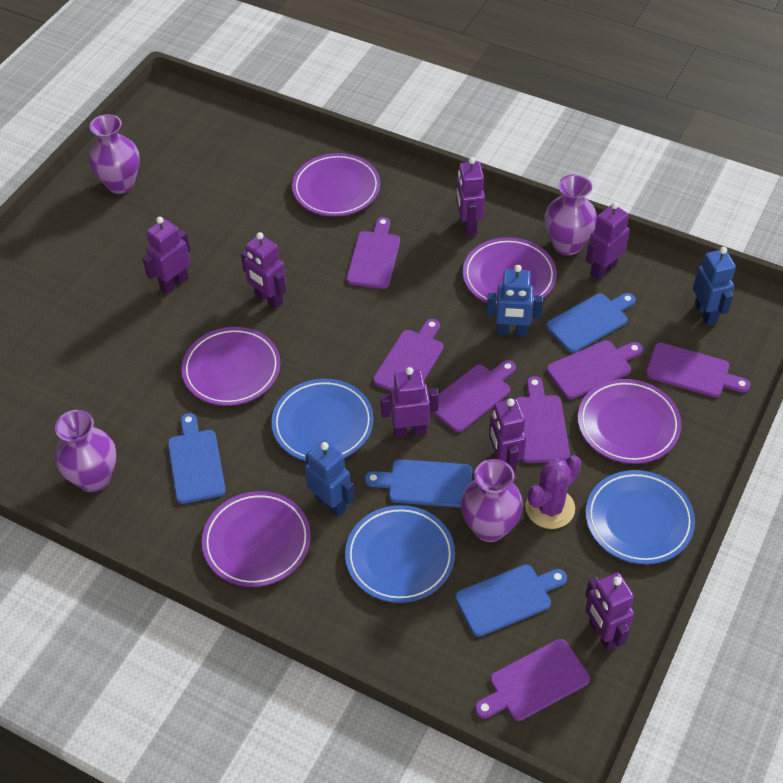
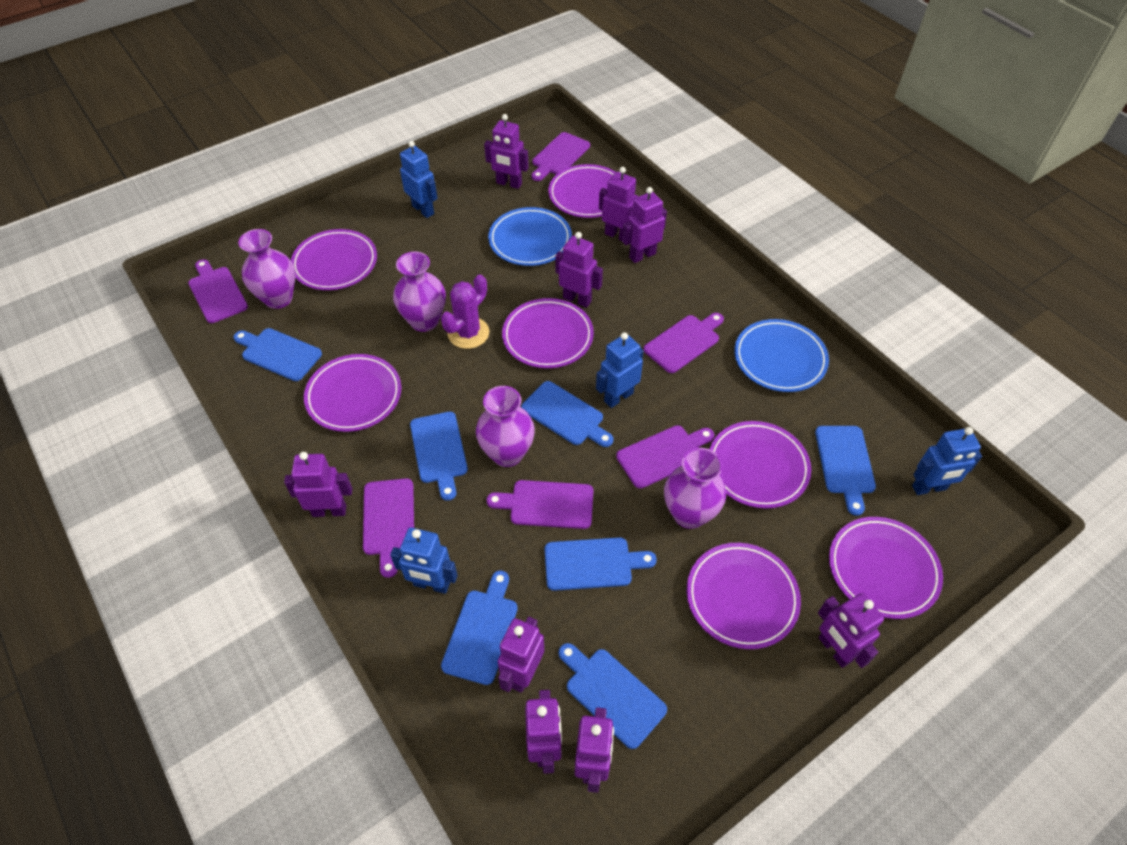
blue cutting board: 4 -> 7
blue plate: 3 -> 2
blue robot: 3 -> 4
purple cutting board: 7 -> 6
purple plate: 5 -> 7
purple robot: 7 -> 9

